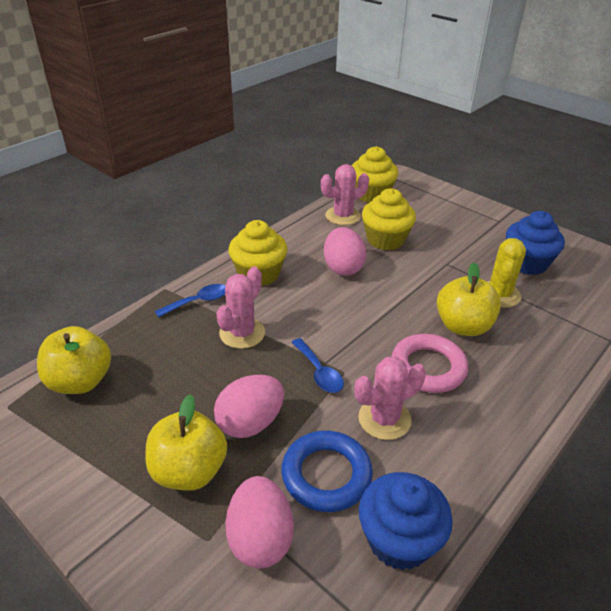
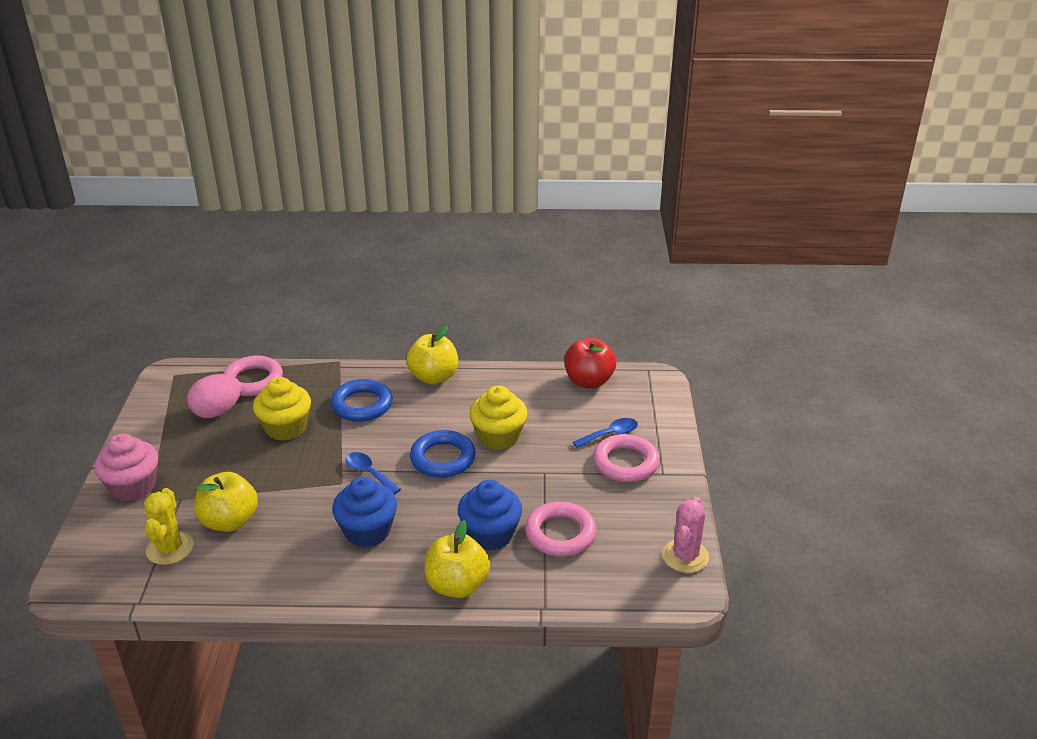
blue ring: 1 -> 2
pink cactus: 3 -> 1
pink cupcake: 0 -> 1
pink egg: 3 -> 1
pink ring: 1 -> 3
red apple: 0 -> 1
yellow cupcake: 3 -> 2

